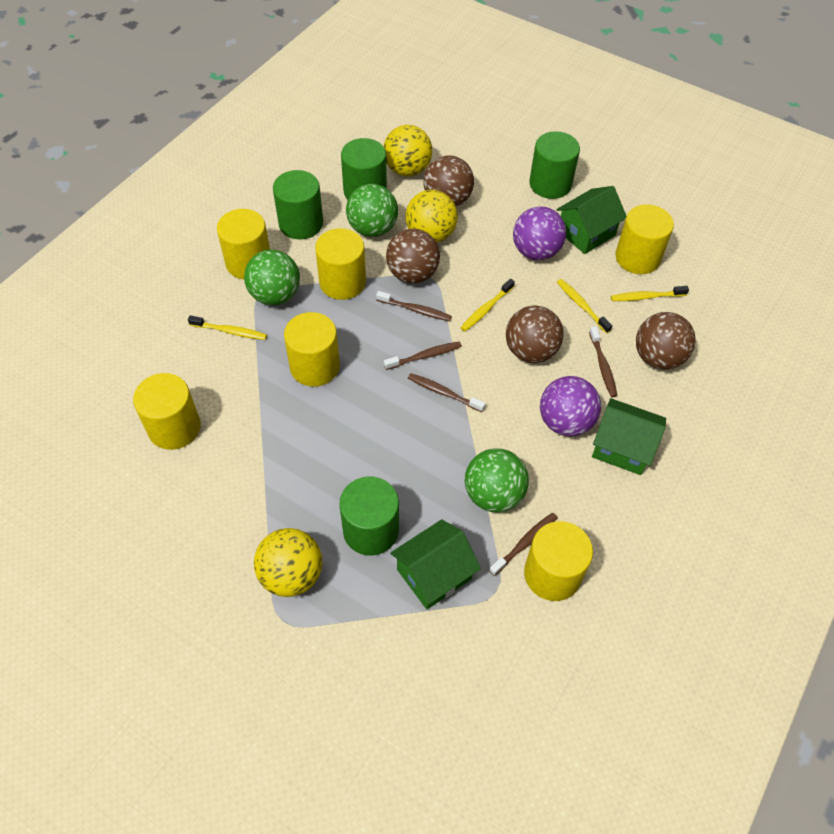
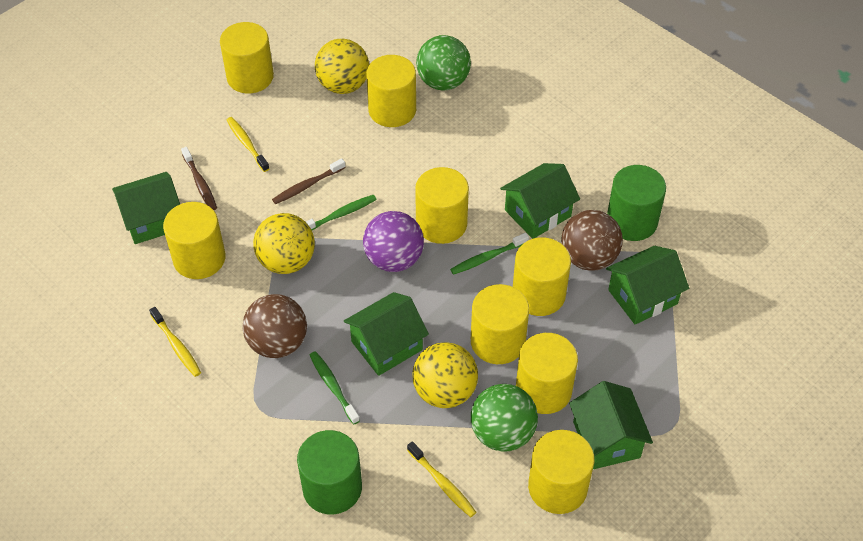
brown ball: 4 -> 2
brown toothbrush: 5 -> 2
green ball: 3 -> 2
green cylinder: 4 -> 2
green house: 3 -> 5
green toothbrush: 0 -> 3
purple ball: 2 -> 1
yellow cylinder: 6 -> 8
yellow toothbrush: 4 -> 3

